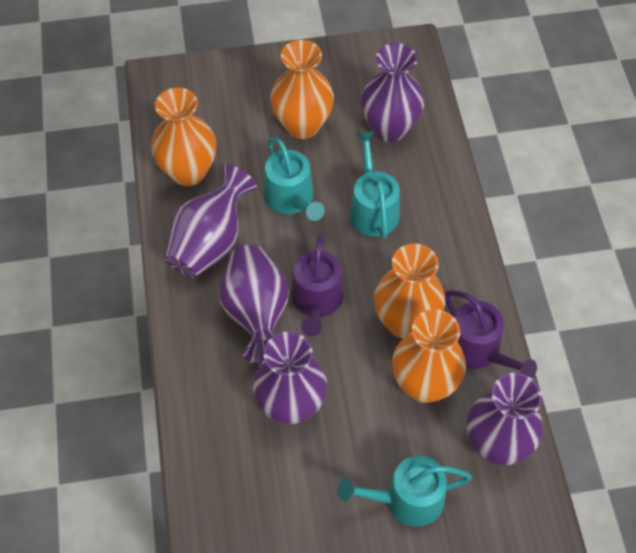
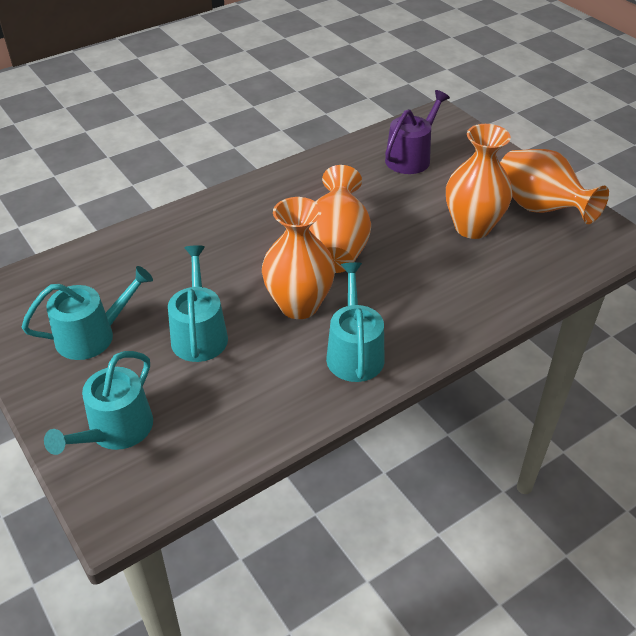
purple vase: 5 -> 0
purple watering can: 2 -> 1
turquoise watering can: 3 -> 4

